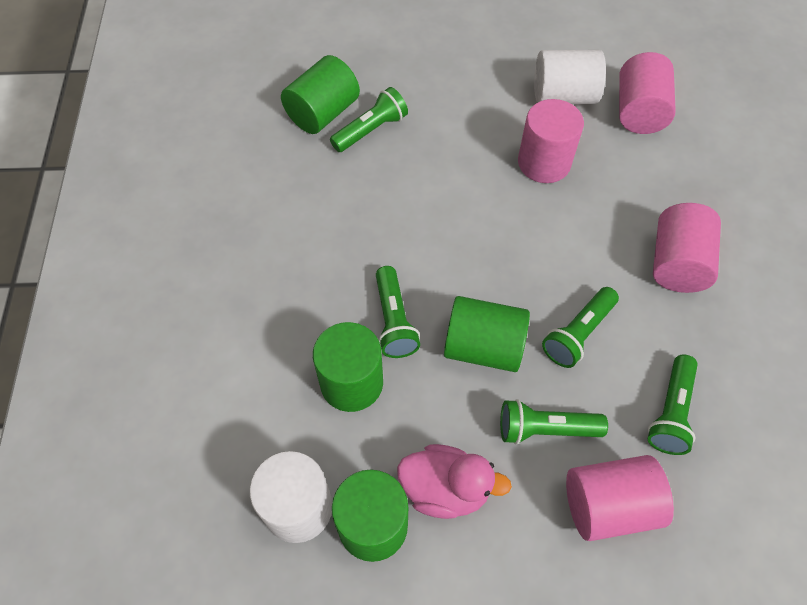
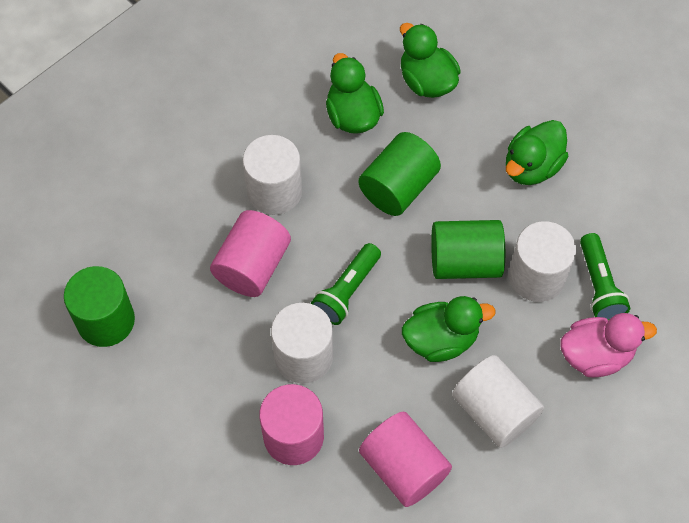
green cylinder: 4 -> 3
green duck: 0 -> 4
green flashlight: 5 -> 2
pink cylinder: 4 -> 3
white cylinder: 2 -> 4

